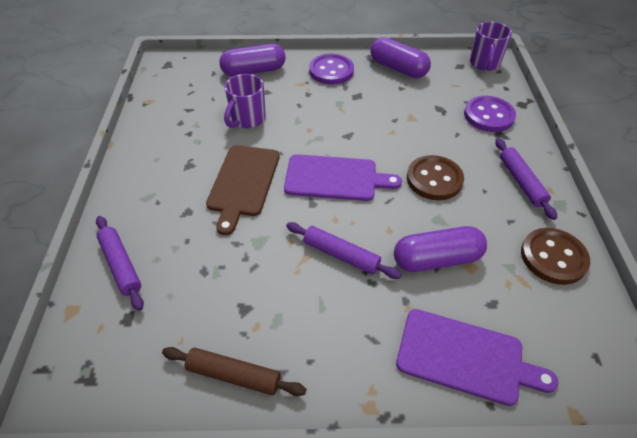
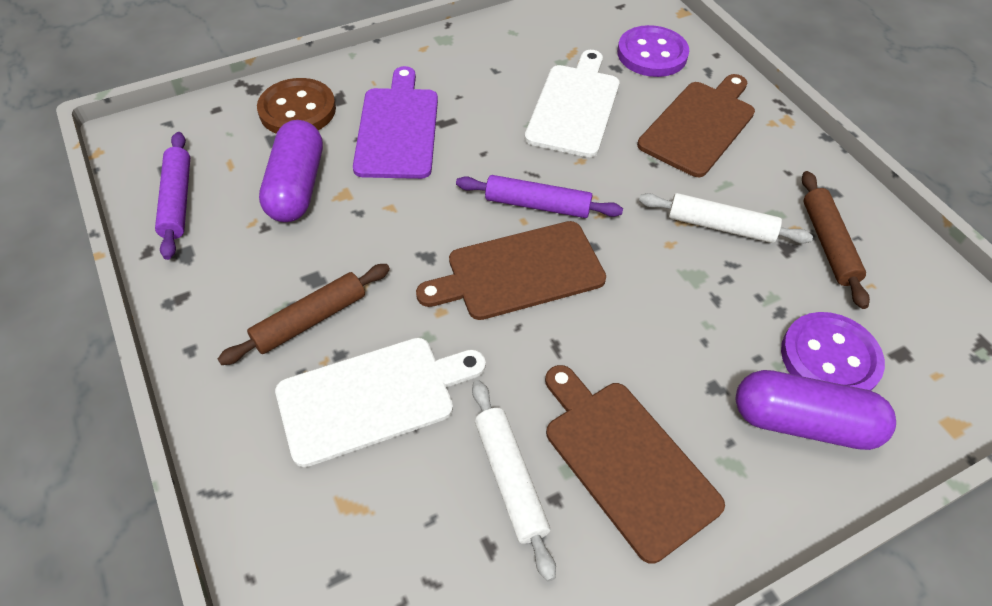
brown button: 2 -> 1
brown cutting board: 1 -> 3
brown rolling pin: 1 -> 2
purple capsule: 3 -> 2
purple cutting board: 2 -> 1
purple mug: 2 -> 0
purple rolling pin: 3 -> 2
white cutting board: 0 -> 2
white rolling pin: 0 -> 2

